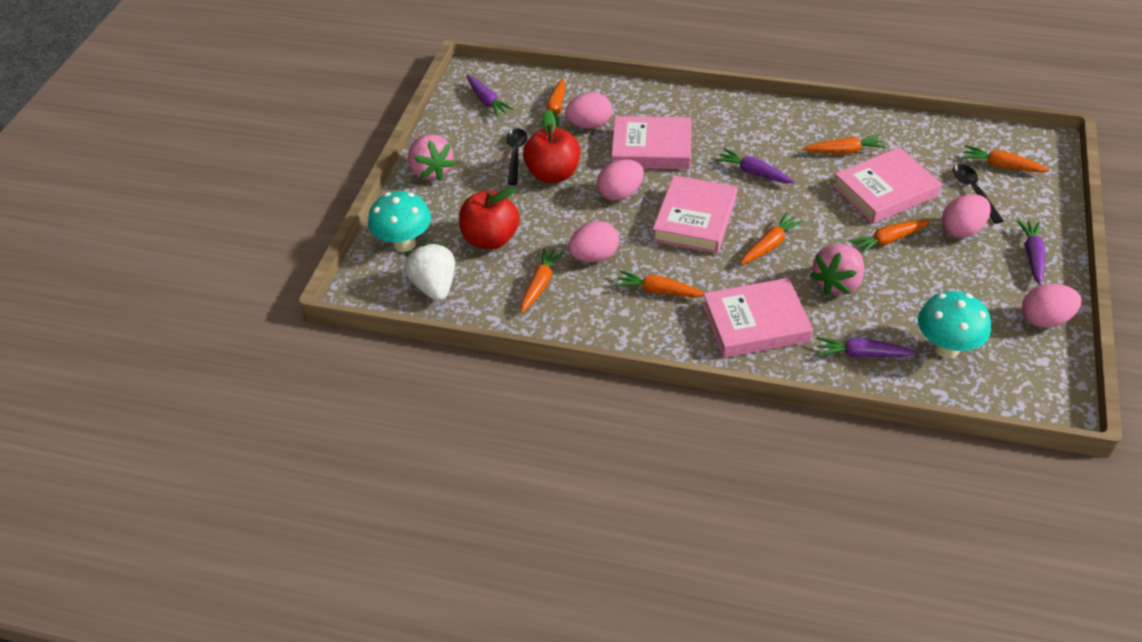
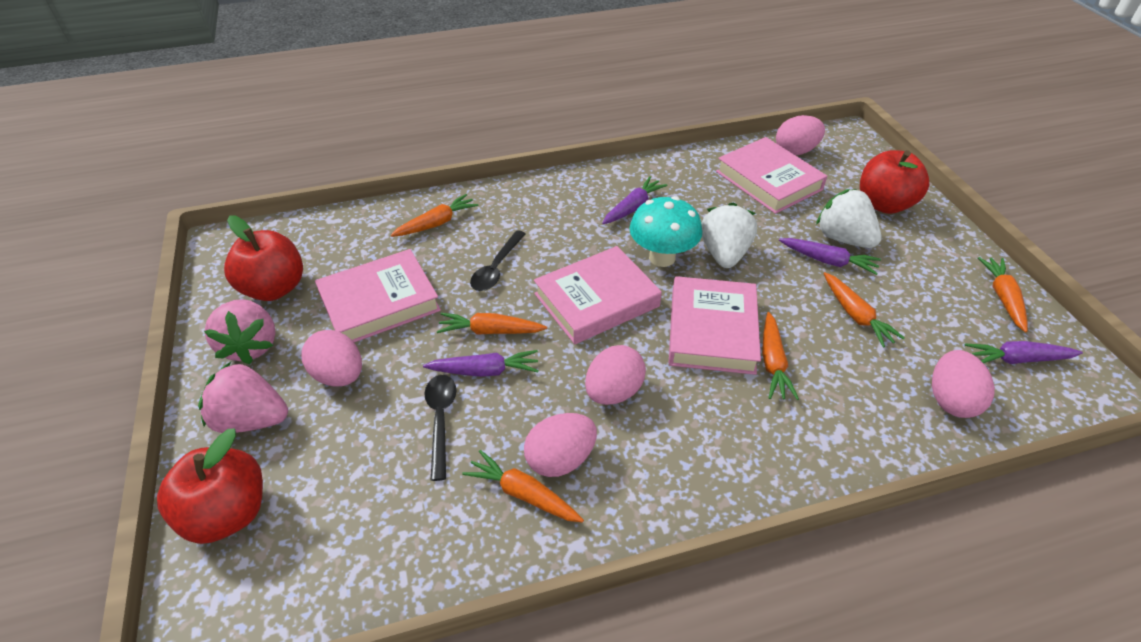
orange carrot: 7 -> 6
red apple: 2 -> 3
turquoise mushroom: 2 -> 1
white strawberry: 1 -> 2

